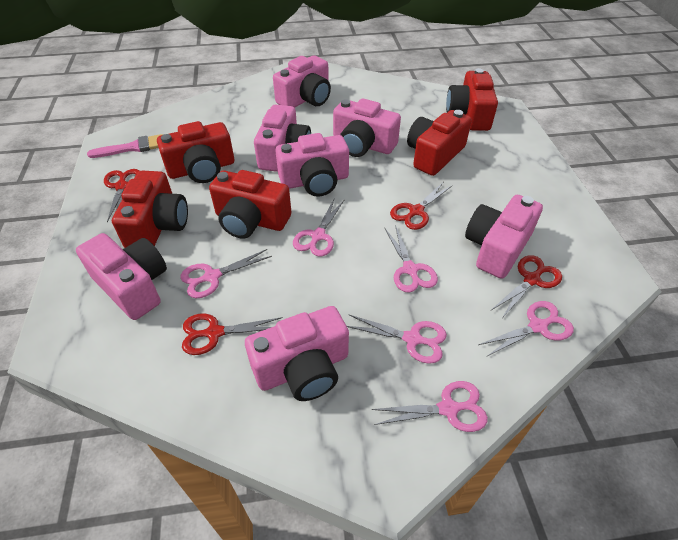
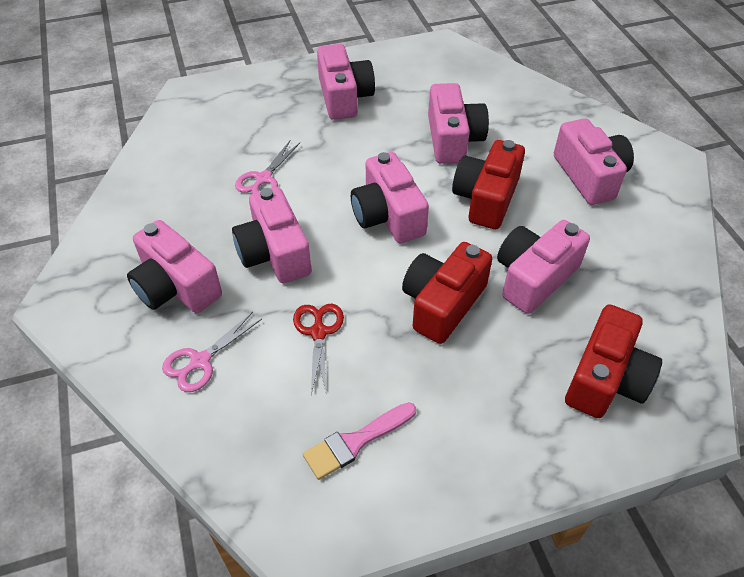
pink scissors: 6 -> 2
red camera: 5 -> 3
red scissors: 4 -> 1

